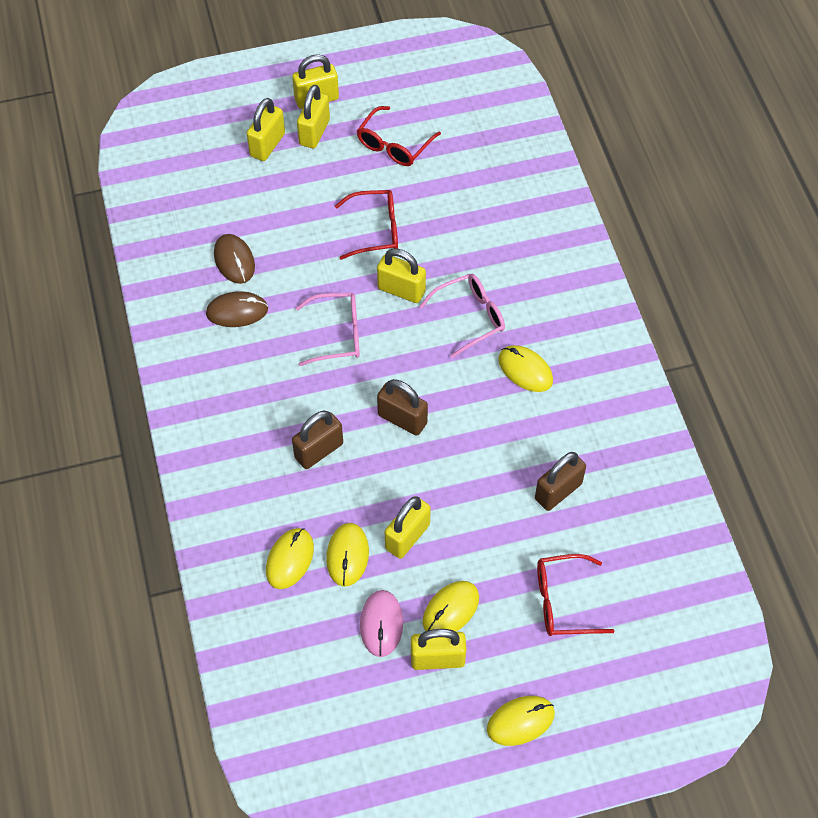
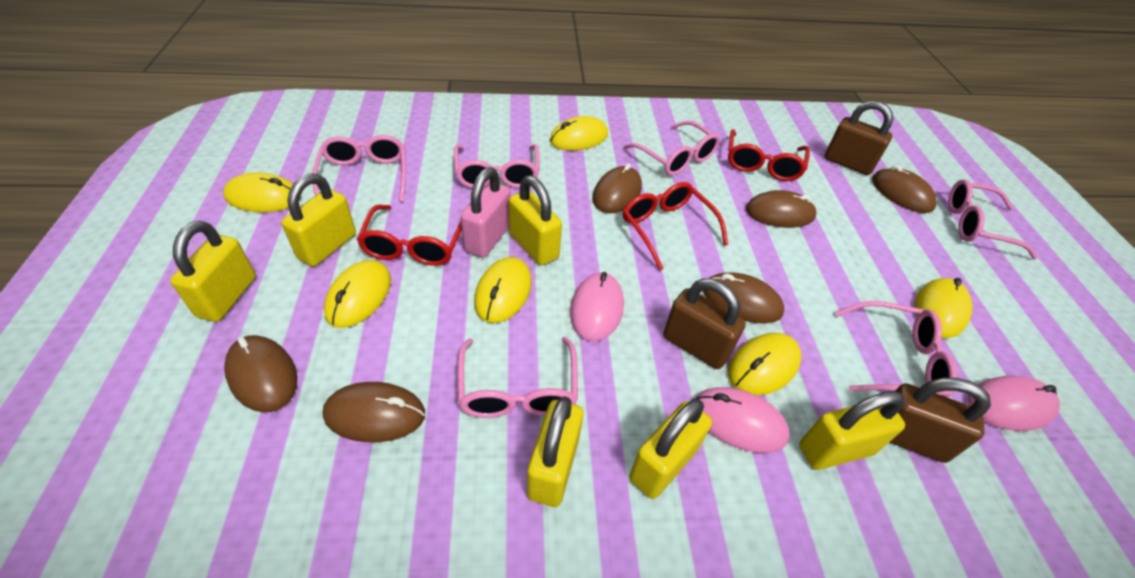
brown mouse: 2 -> 6
pink glasses: 2 -> 6
pink mouse: 1 -> 3
pink padlock: 0 -> 1
yellow mouse: 5 -> 6

